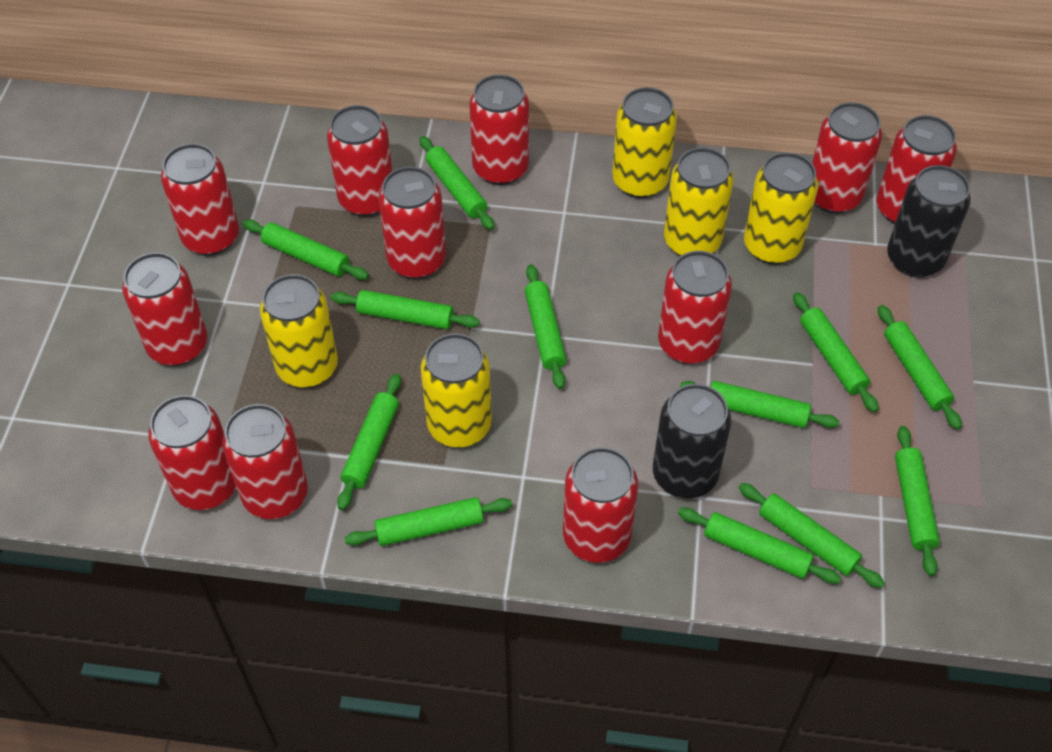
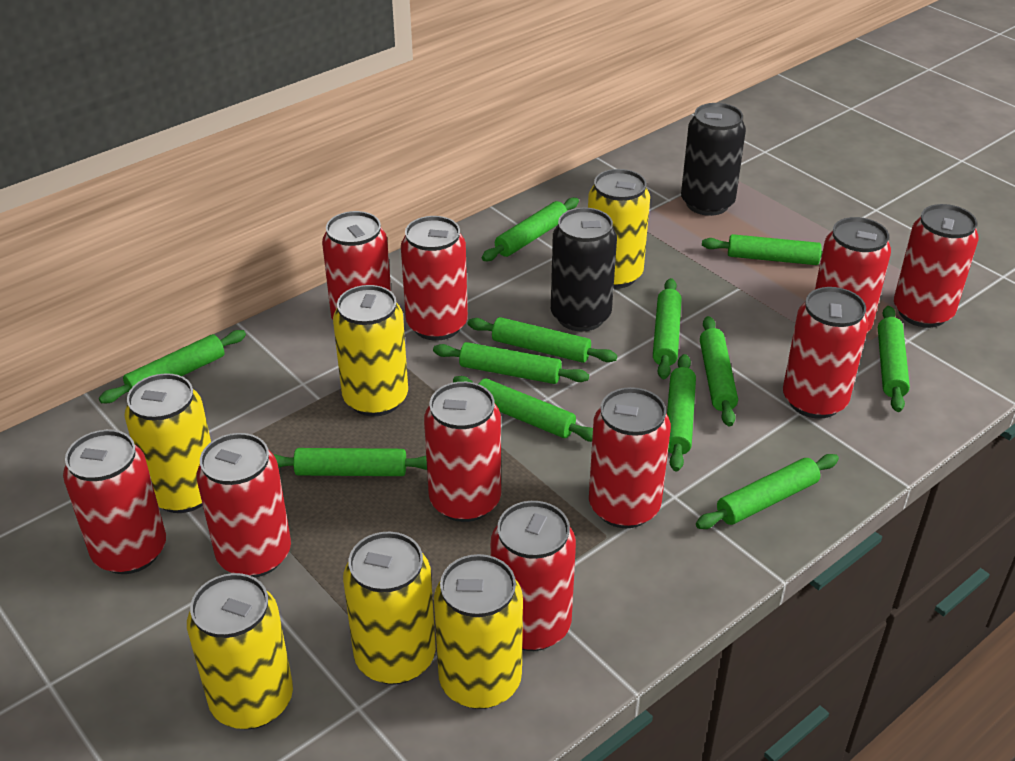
red can: 11 -> 10
yellow can: 5 -> 6

